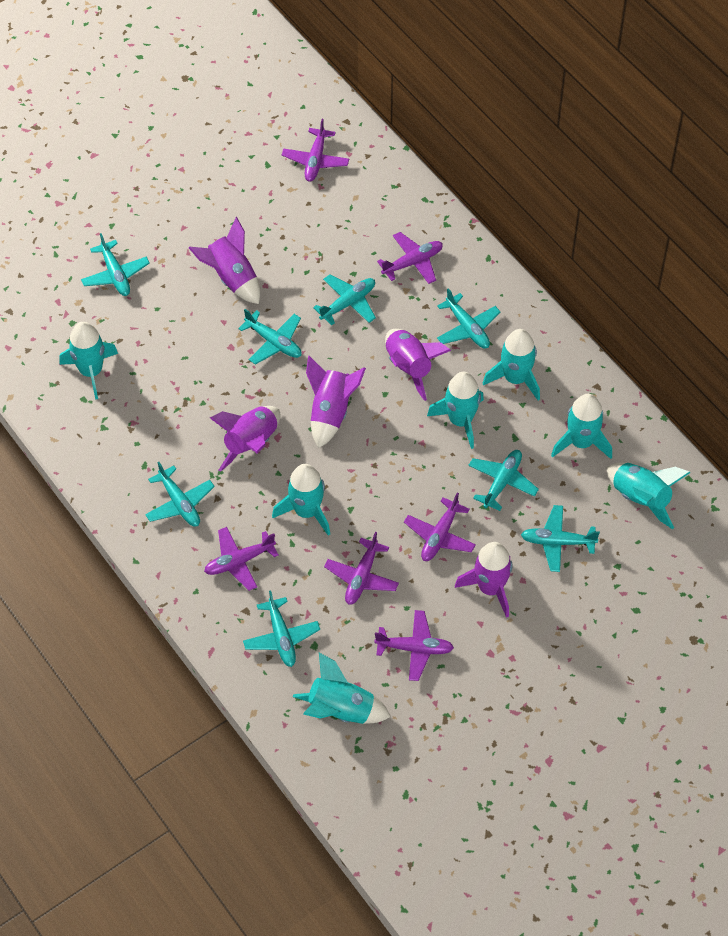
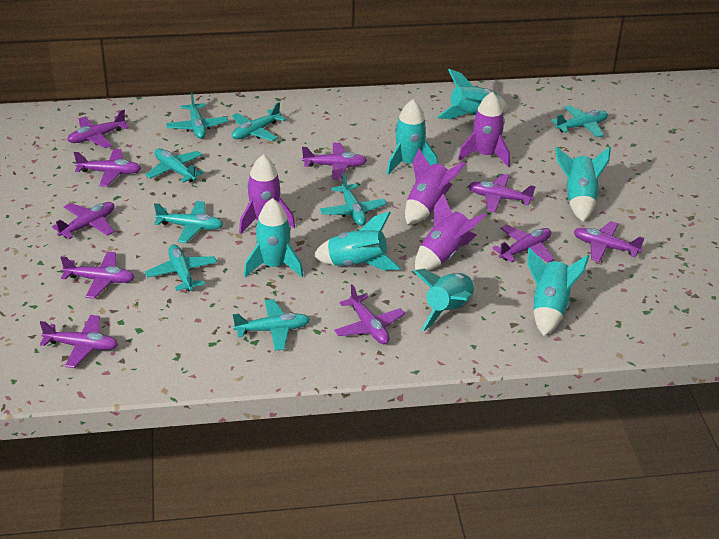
purple plane: 6 -> 10
purple rocket: 5 -> 4

